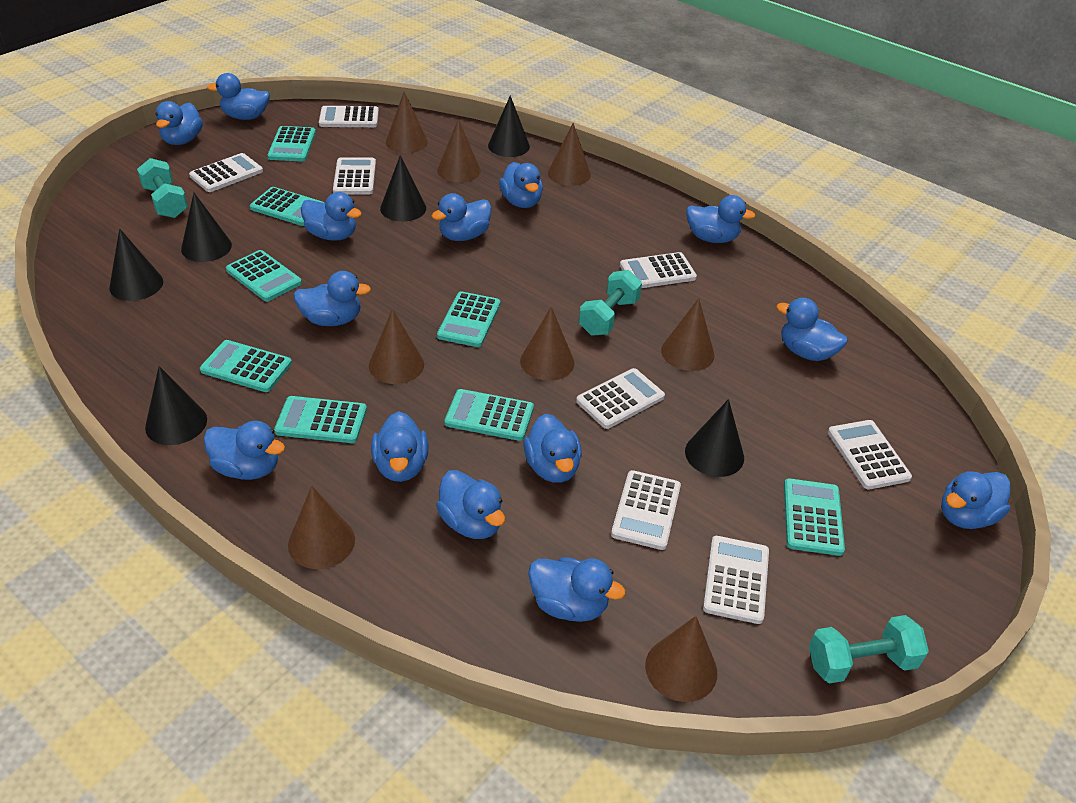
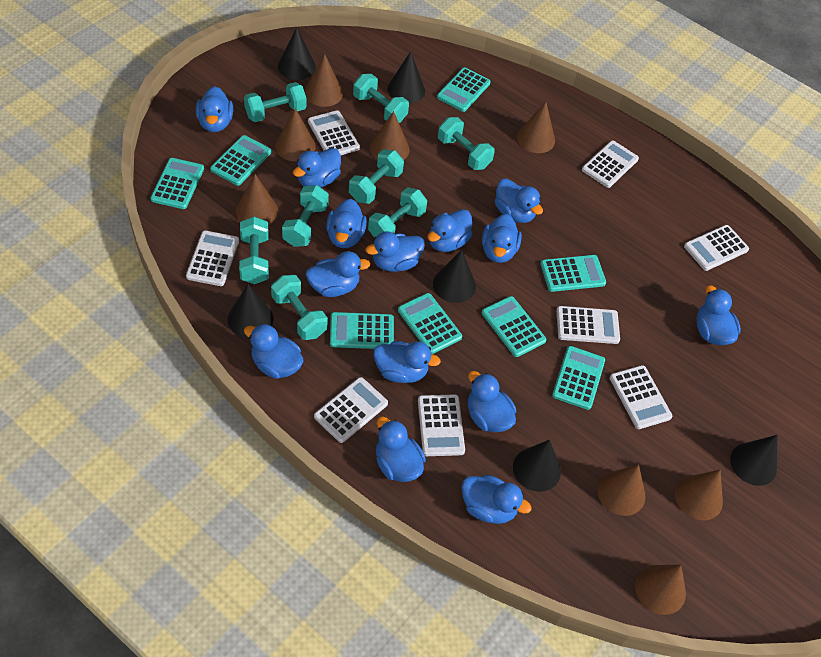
turquoise dumbbell: 3 -> 8

